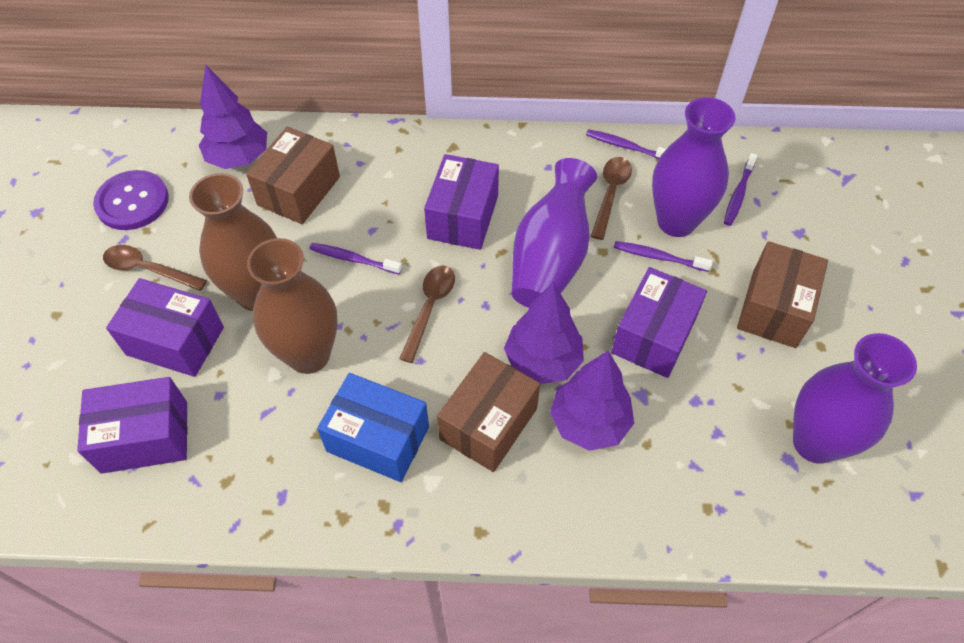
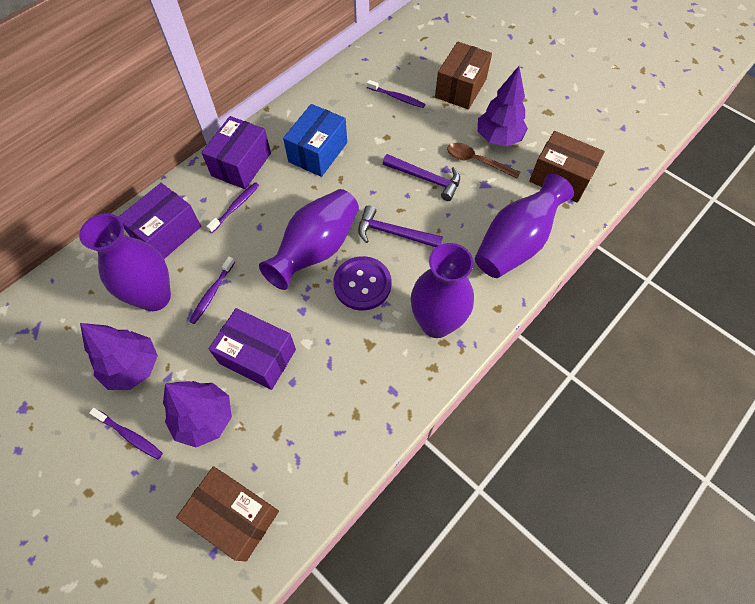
brown spoon: 3 -> 1
brown vase: 2 -> 0
purple box: 4 -> 3
purple hammer: 0 -> 2
purple vase: 3 -> 4

